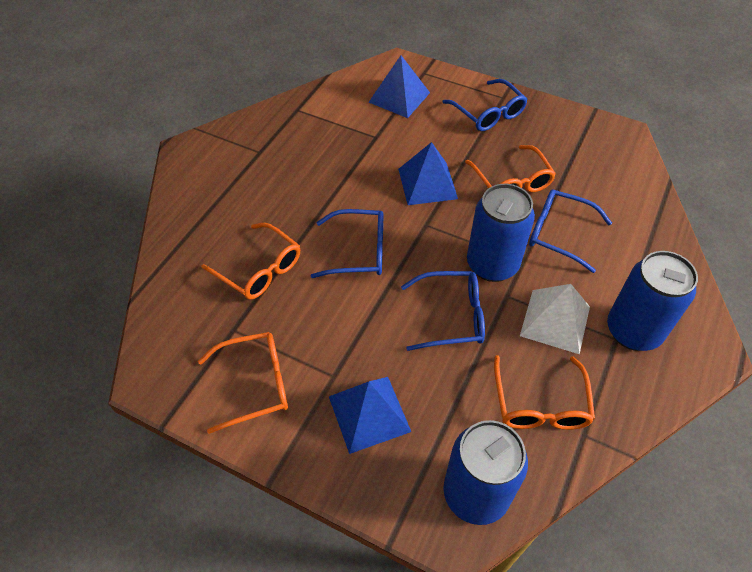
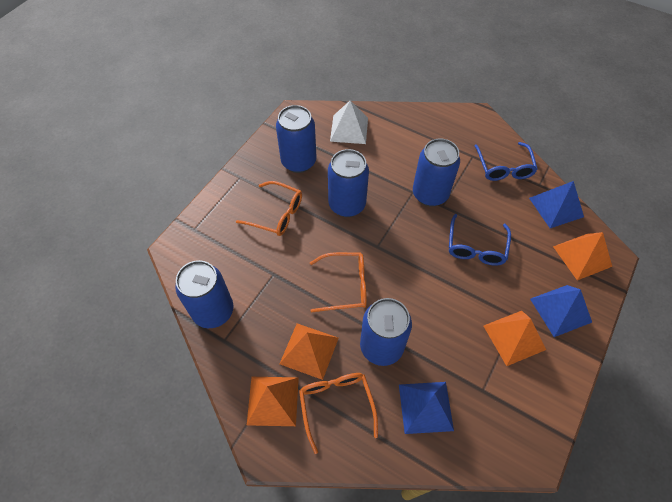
blue can: 3 -> 5
blue glasses: 4 -> 2
orange glasses: 4 -> 3
orange pyramid: 0 -> 4

